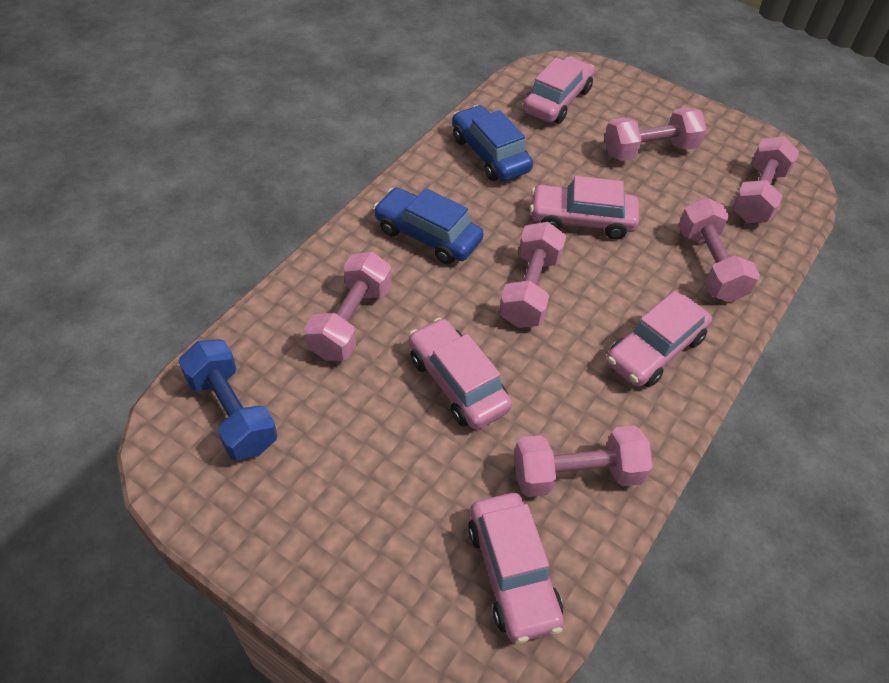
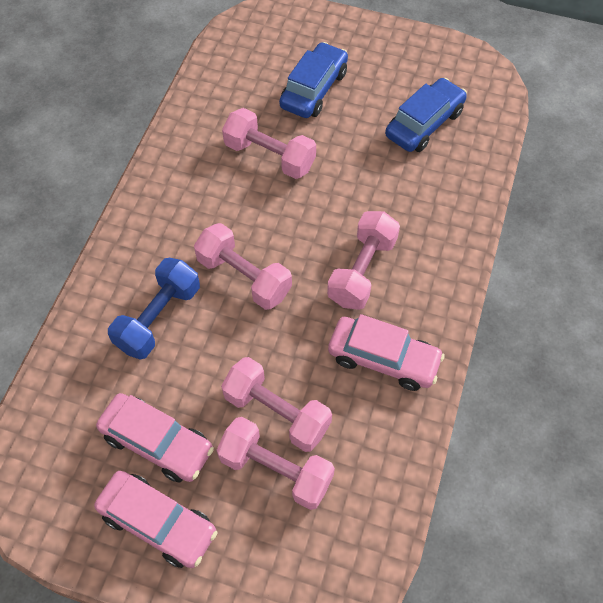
pink car: 5 -> 3
pink dumbbell: 6 -> 5

